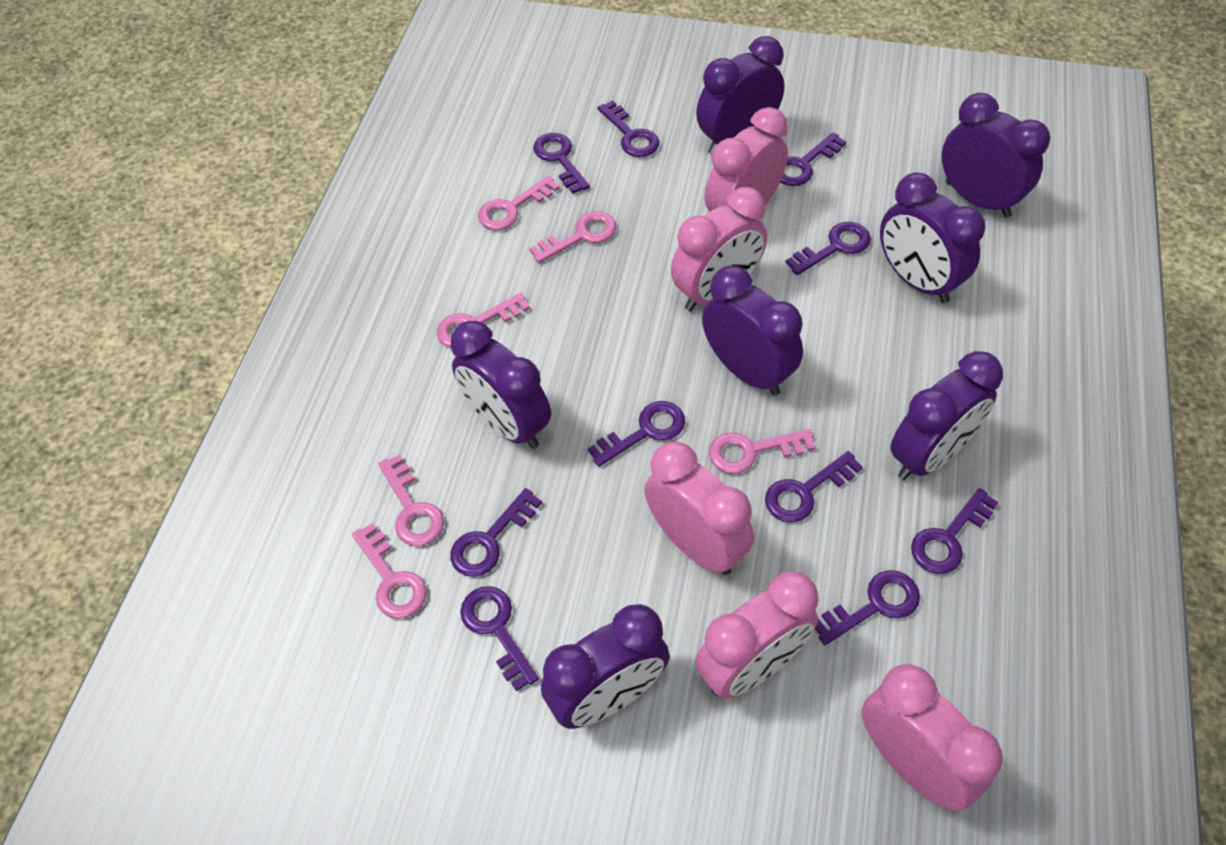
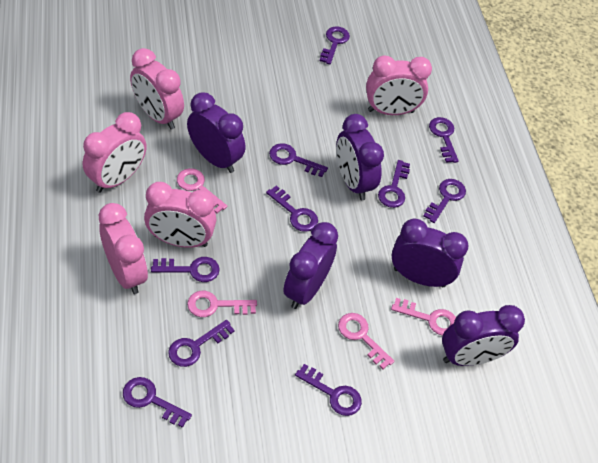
pink key: 6 -> 4
purple clock: 7 -> 5

